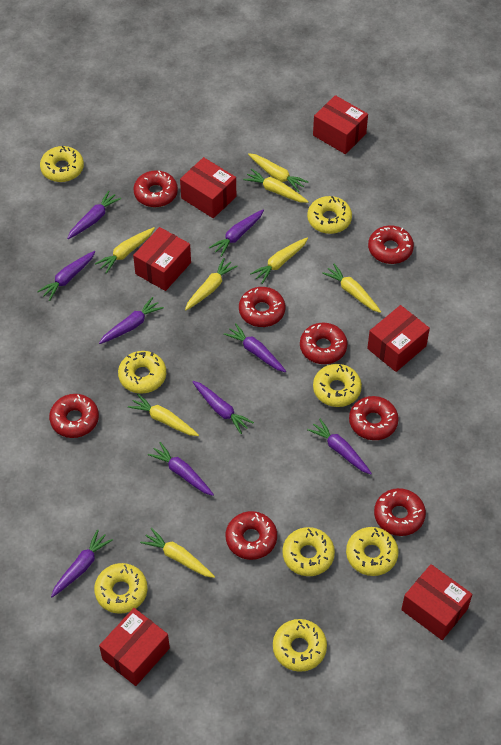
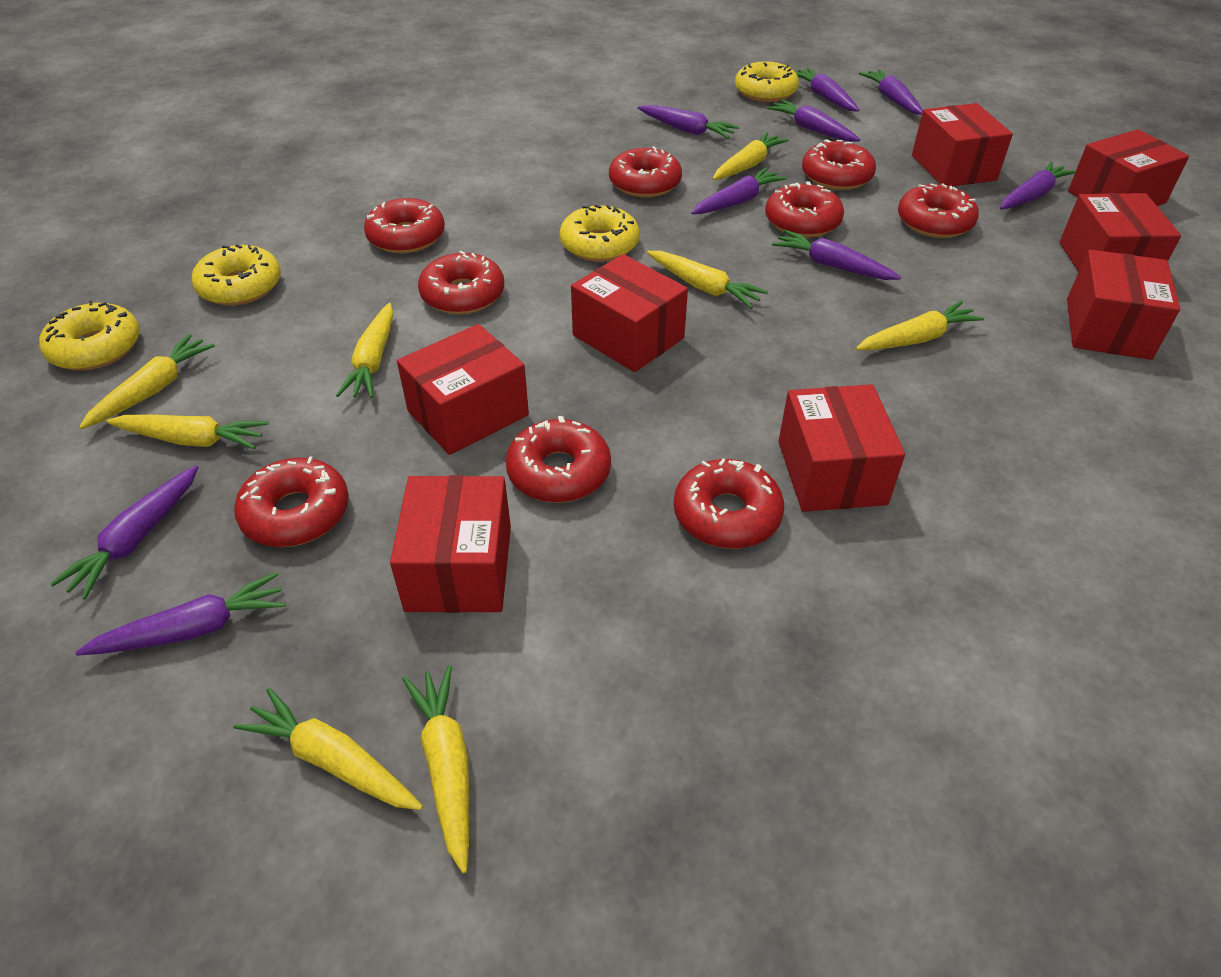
red box: 6 -> 8
red donut: 8 -> 9
yellow donut: 8 -> 4

